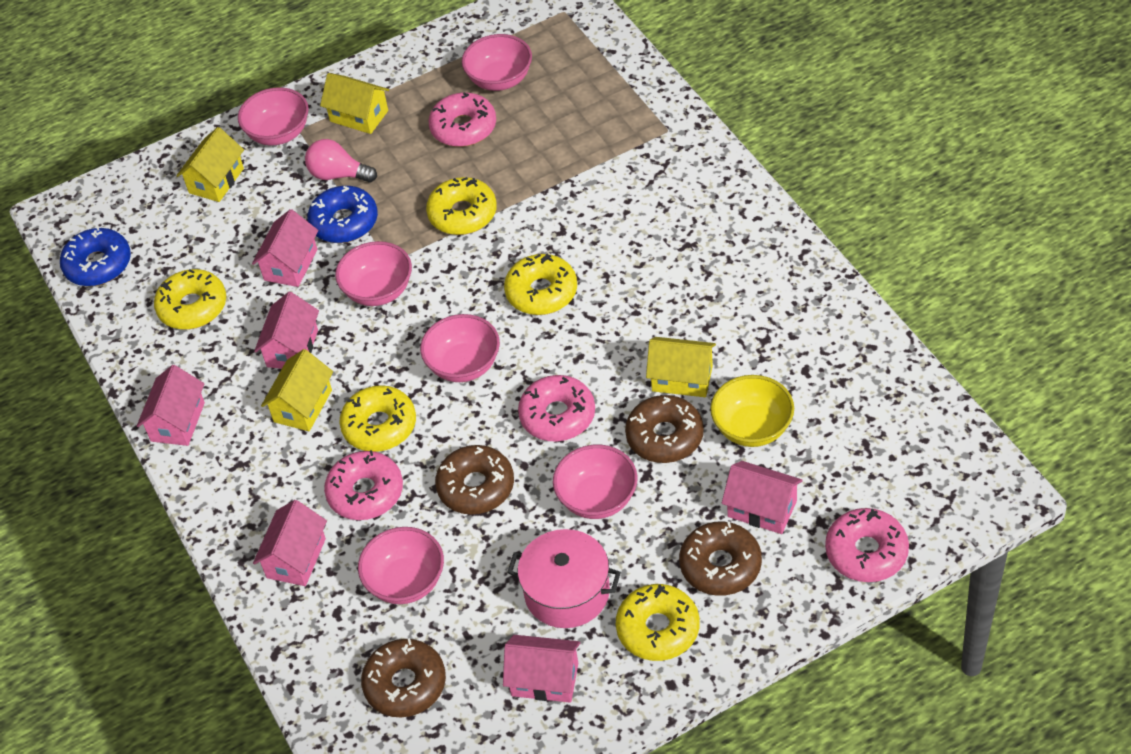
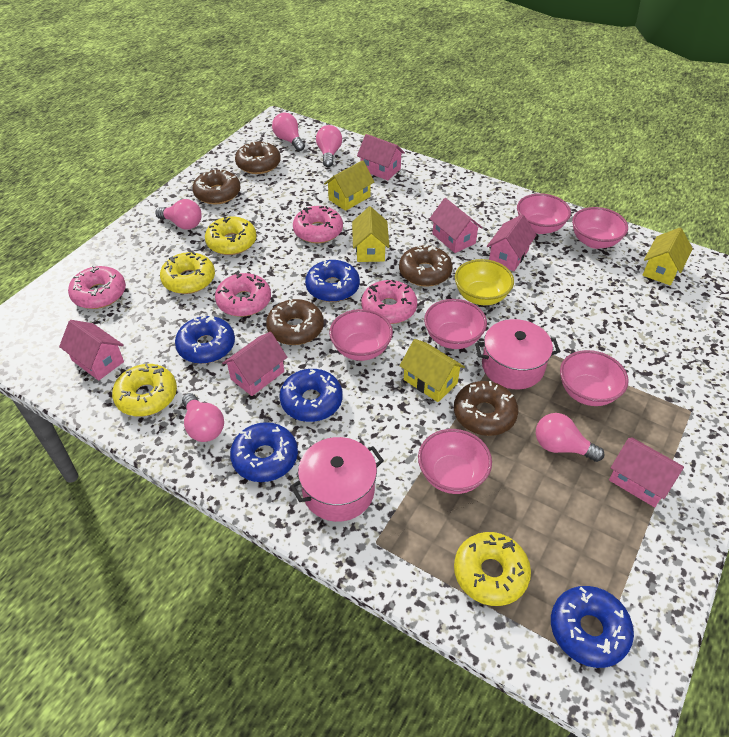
blue donut: 2 -> 5
brown donut: 4 -> 5
pink light bulb: 1 -> 5
pink pot: 1 -> 2
yellow donut: 5 -> 4

